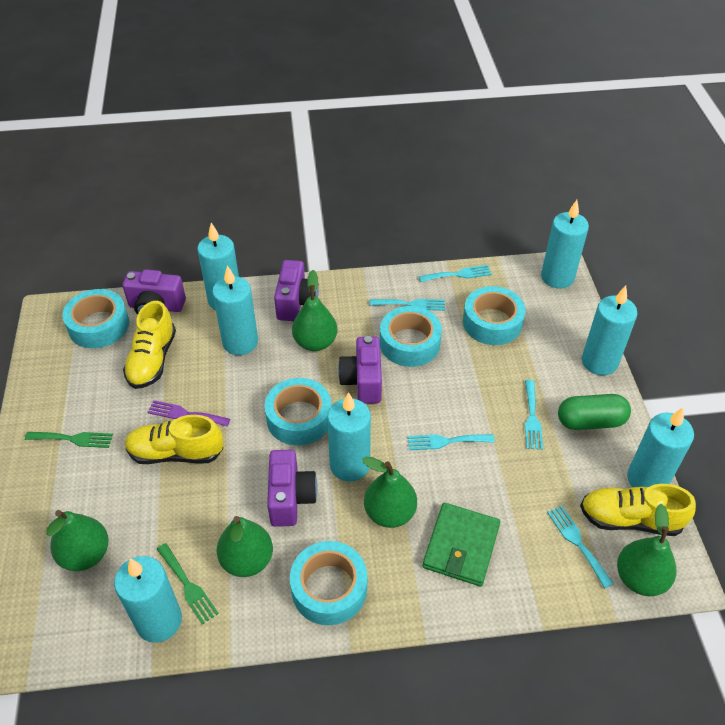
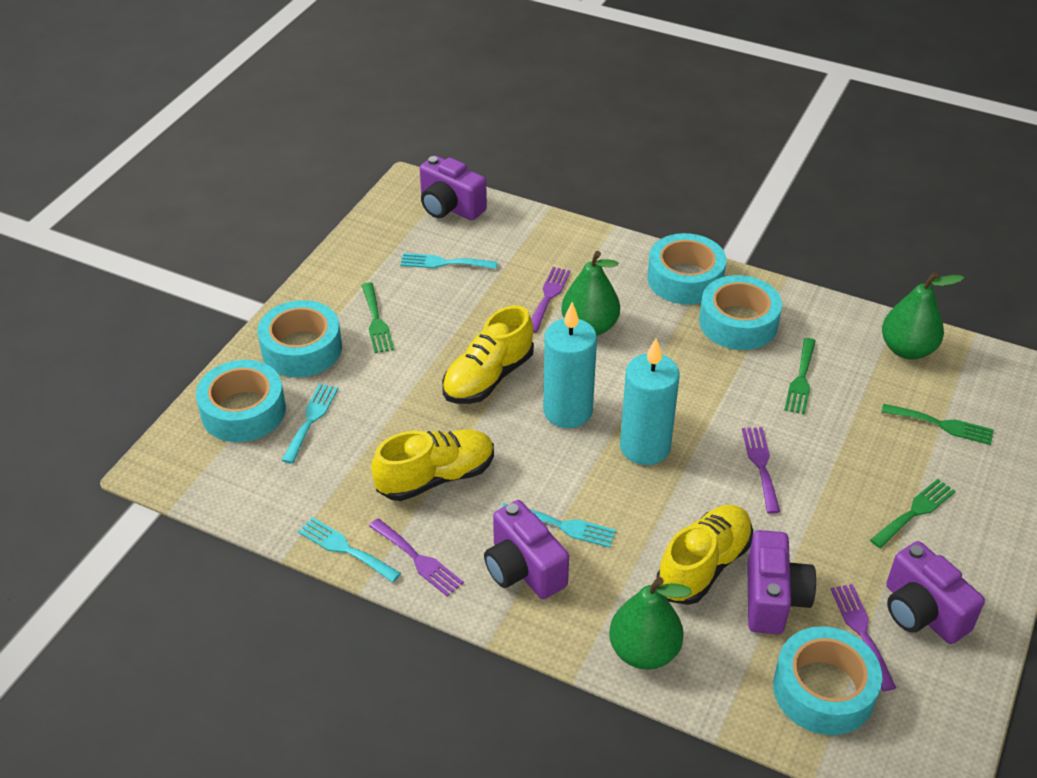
green capsule: 1 -> 0
green fork: 2 -> 4
green pear: 5 -> 3
green wallet: 1 -> 0
purple fork: 1 -> 4
turquoise candle: 7 -> 2
turquoise fork: 5 -> 4

